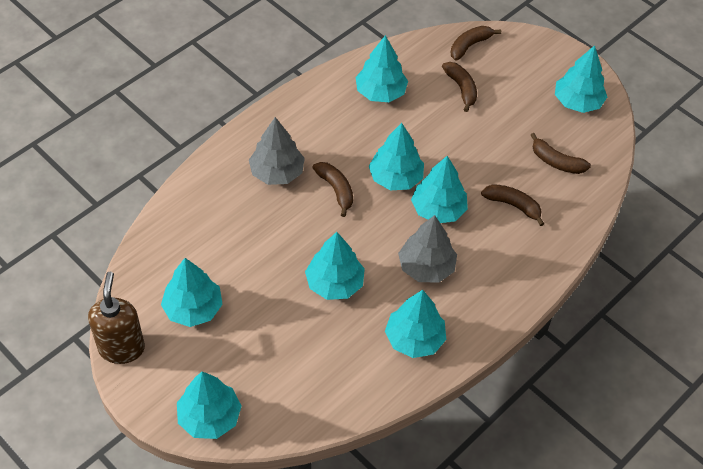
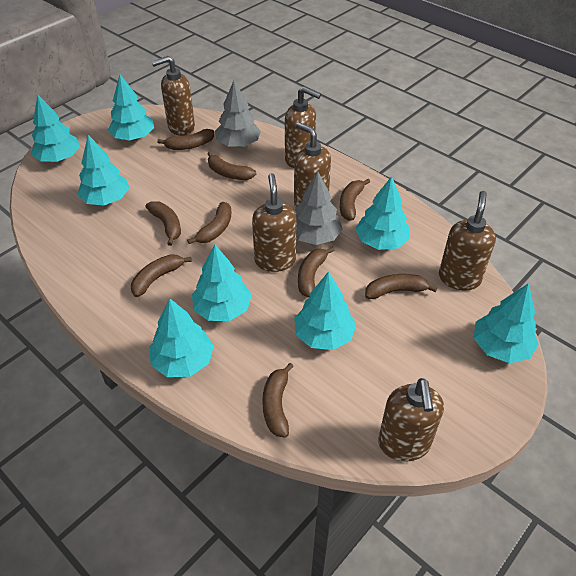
brown banana: 5 -> 9
brown soap dispenser: 1 -> 6

